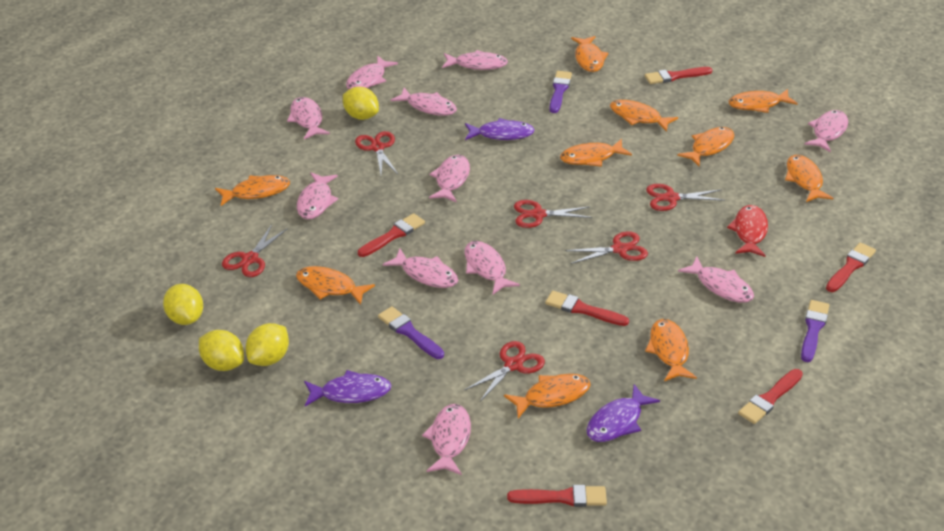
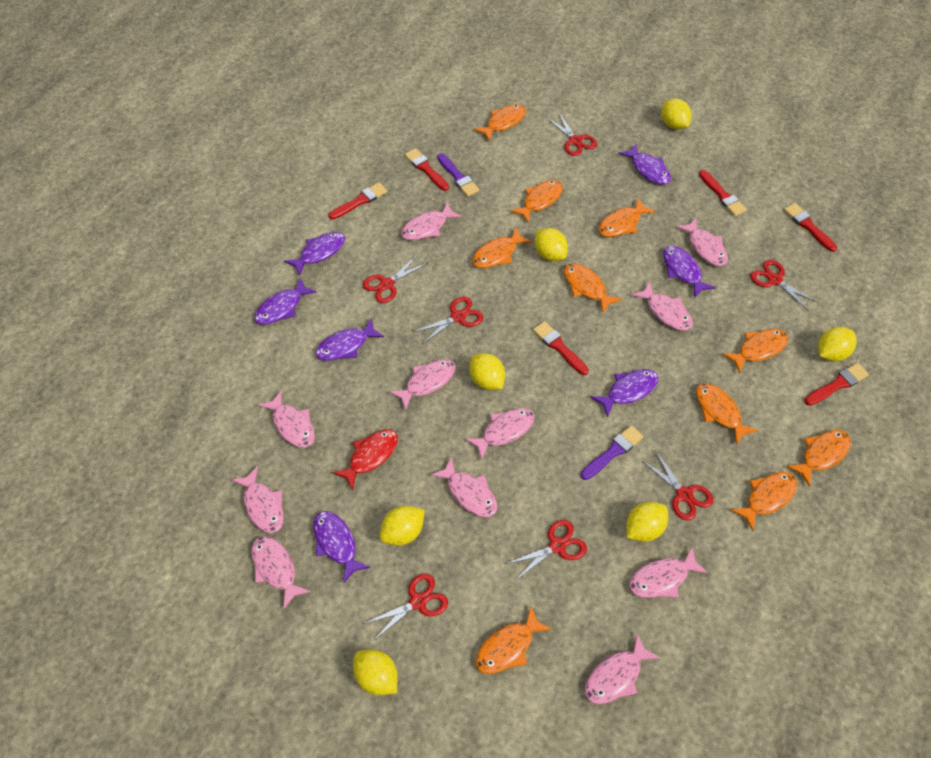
purple brush: 3 -> 2
purple fish: 3 -> 7
red scissors: 6 -> 7
yellow lemon: 4 -> 7

